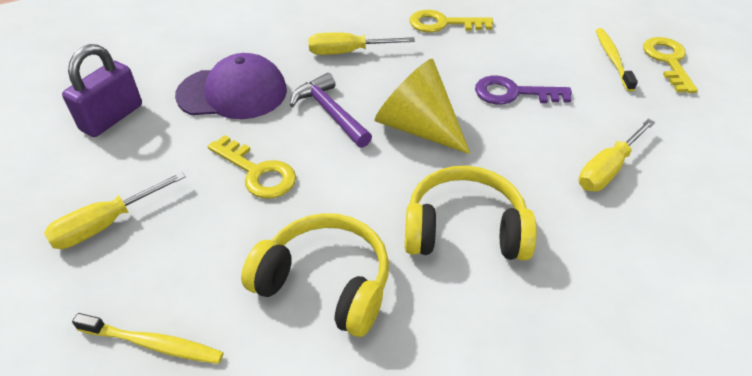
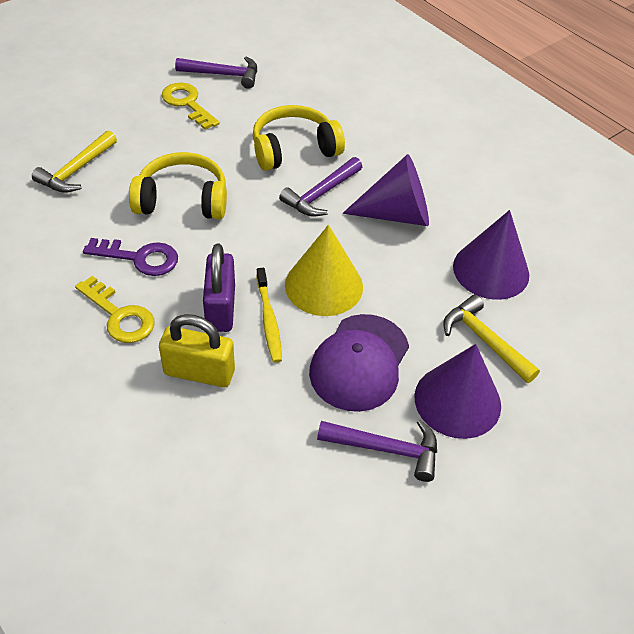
purple cone: 0 -> 3
purple hammer: 1 -> 3
yellow hammer: 0 -> 2
yellow key: 3 -> 2
yellow padlock: 0 -> 1
yellow screwdriver: 3 -> 0
yellow toothbrush: 2 -> 1

